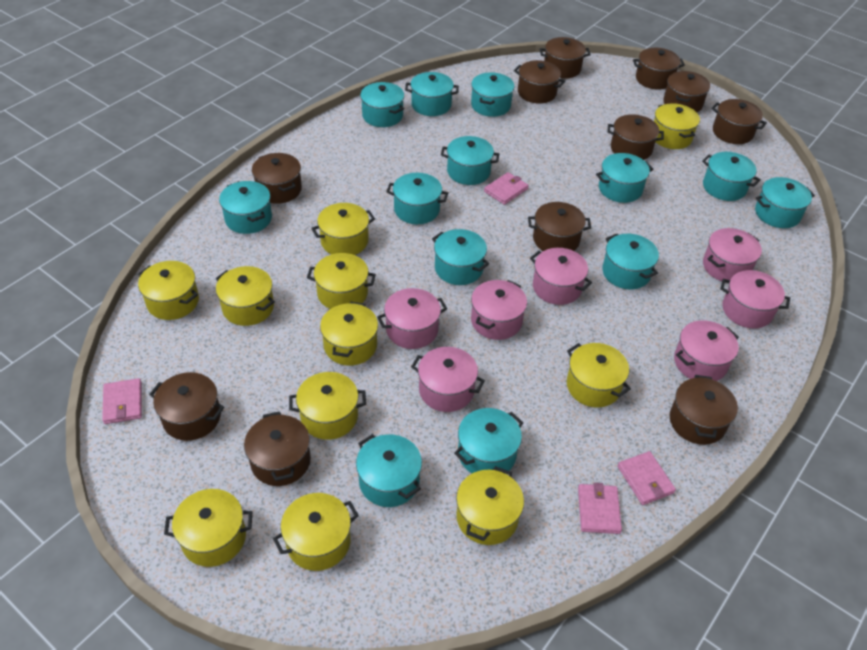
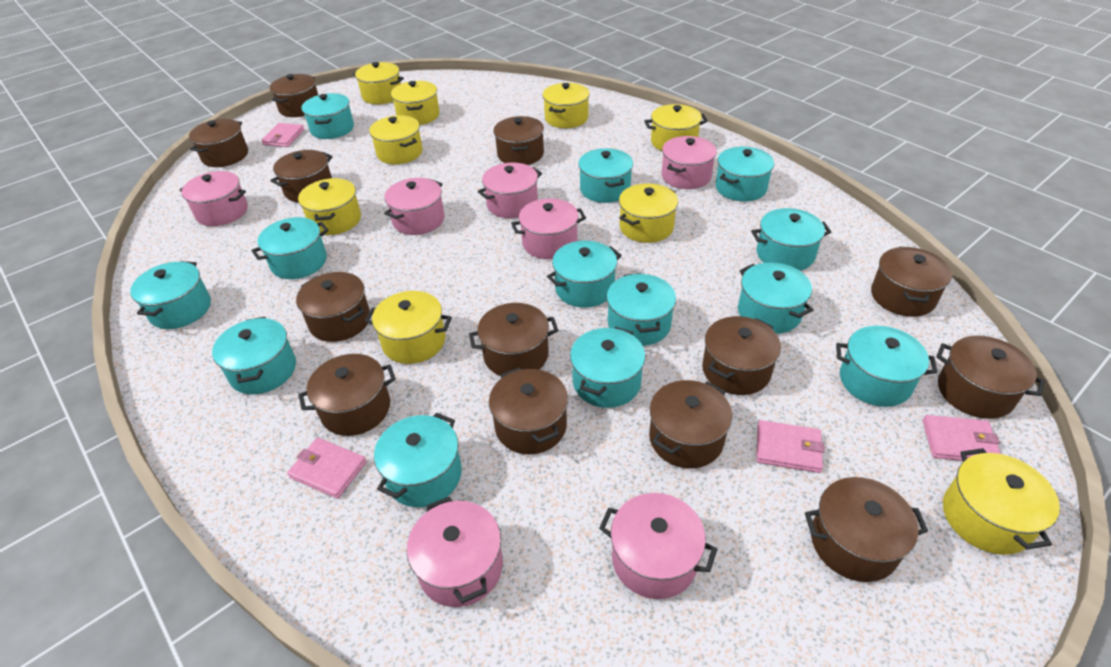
brown pot: 11 -> 13
yellow pot: 11 -> 9

